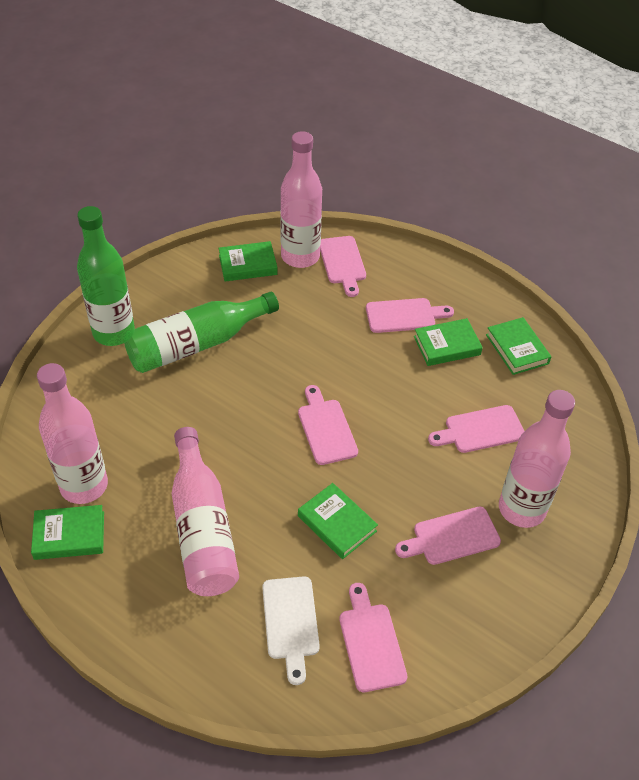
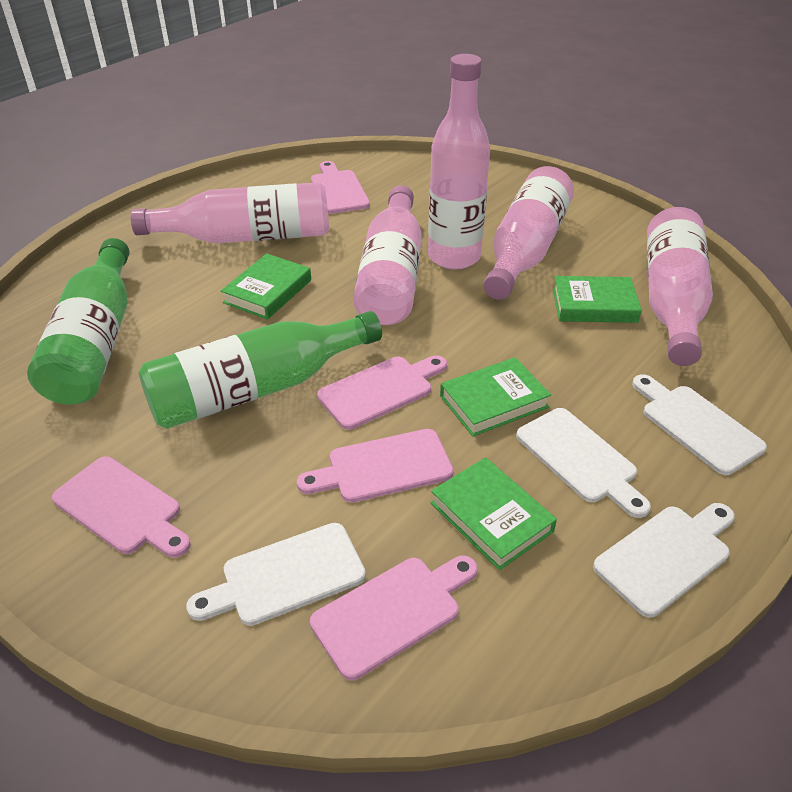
green book: 5 -> 4
pink bottle: 4 -> 5
pink cutting board: 6 -> 5
white cutting board: 1 -> 4

